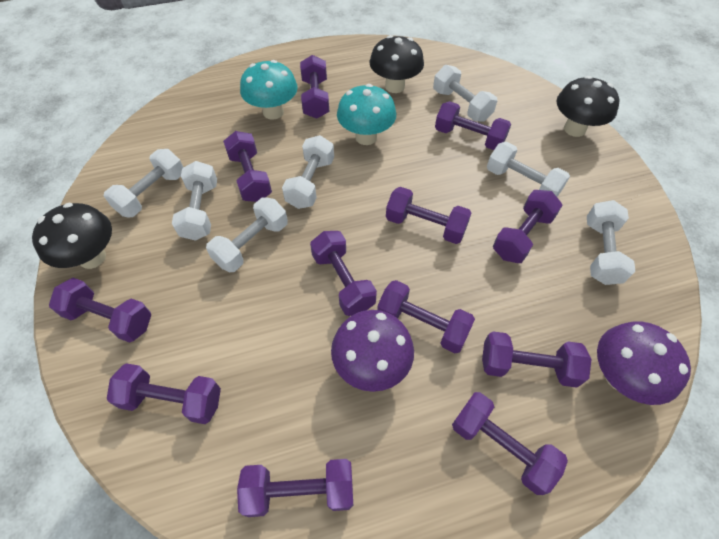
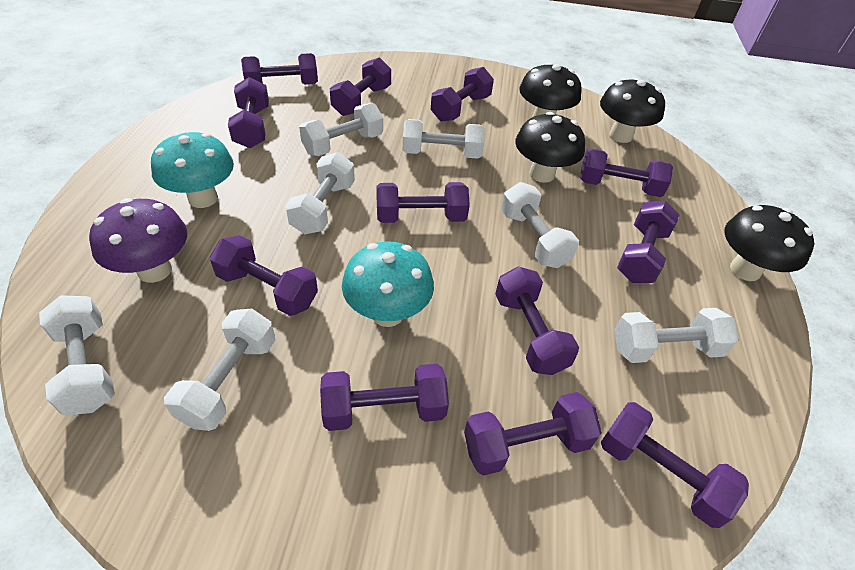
black mushroom: 3 -> 4
purple mushroom: 2 -> 1

